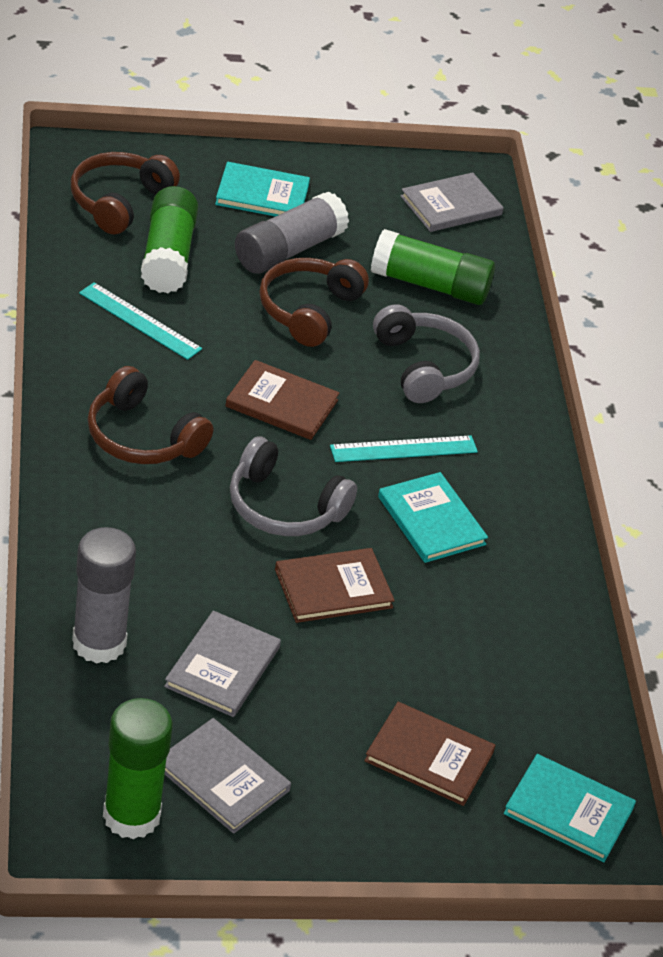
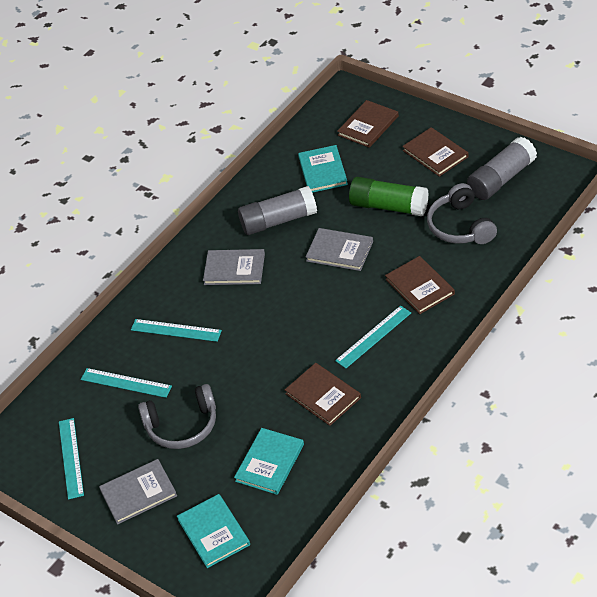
brown book: 3 -> 4
brown headphones: 3 -> 0
green glue stick: 3 -> 1
turquoise ruler: 2 -> 4

